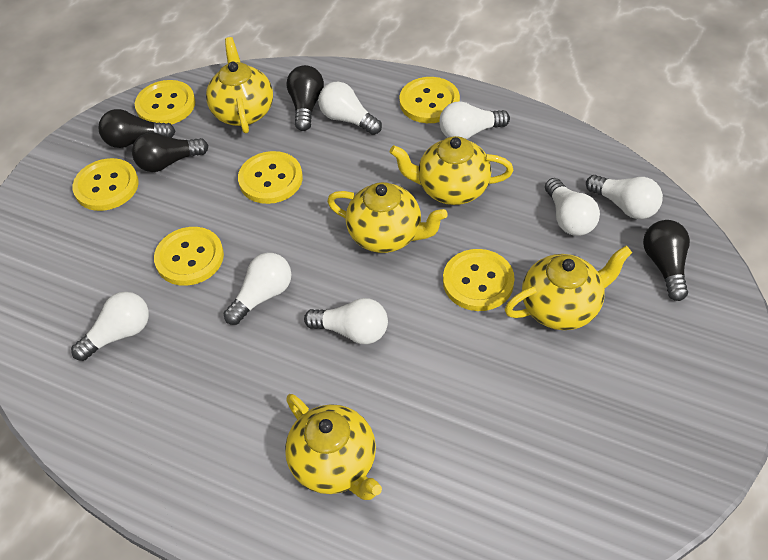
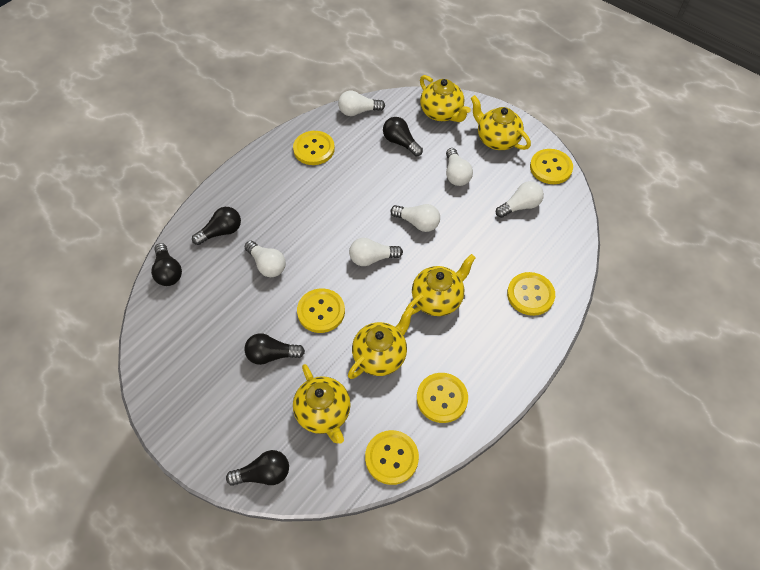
black light bulb: 4 -> 5
white light bulb: 7 -> 6

